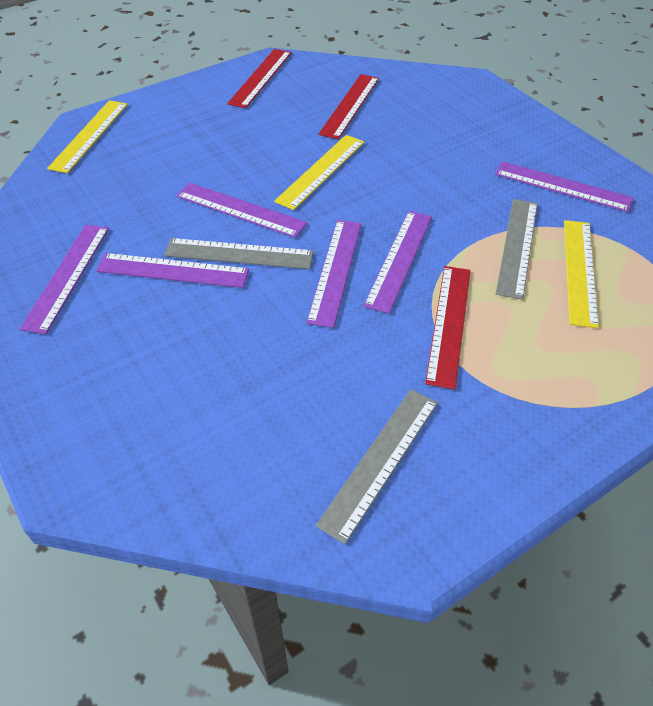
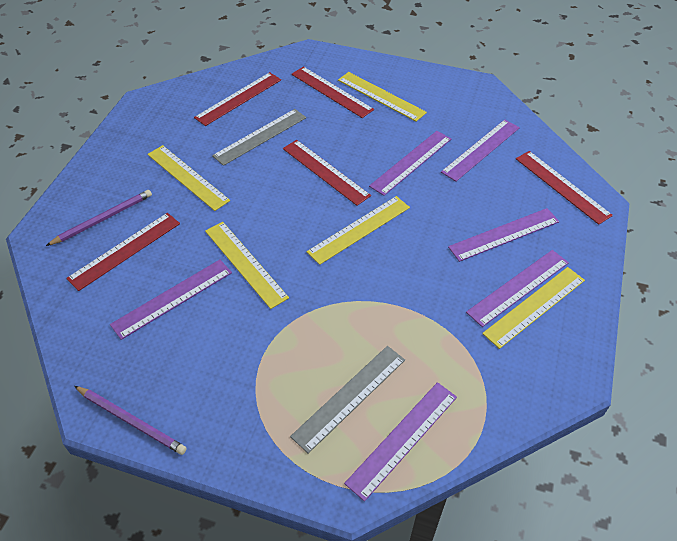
grey ruler: 3 -> 2
purple pencil: 0 -> 2
red ruler: 3 -> 5
yellow ruler: 3 -> 5

